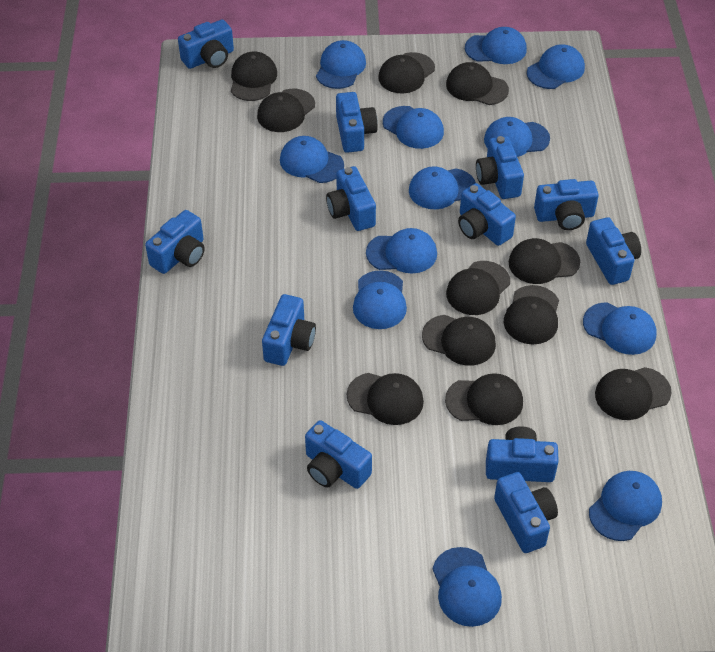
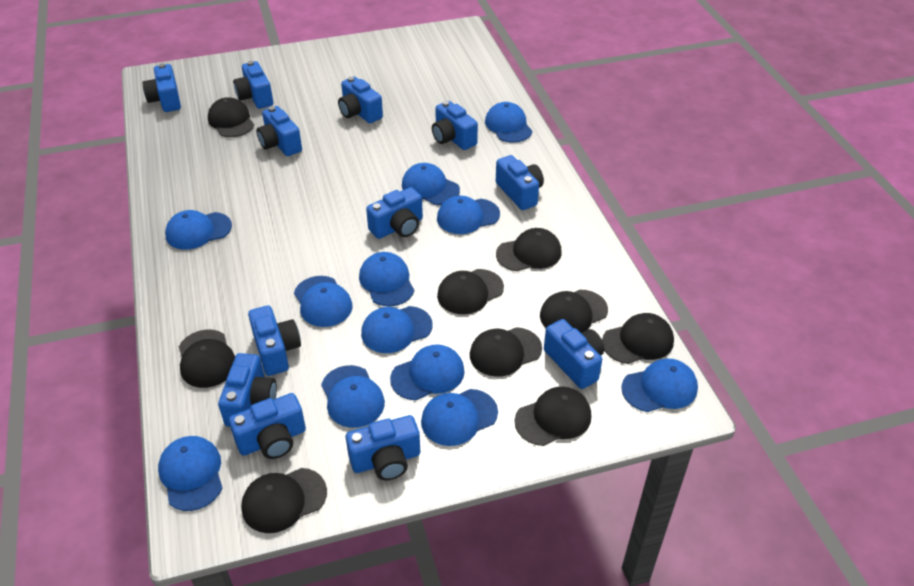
black cap: 11 -> 9

